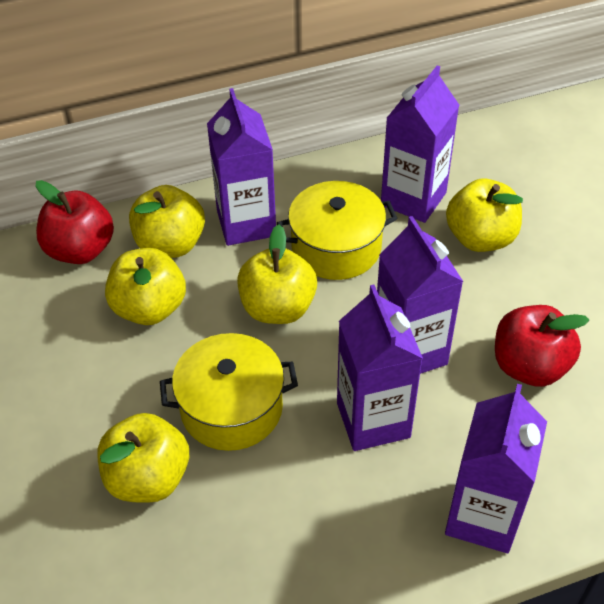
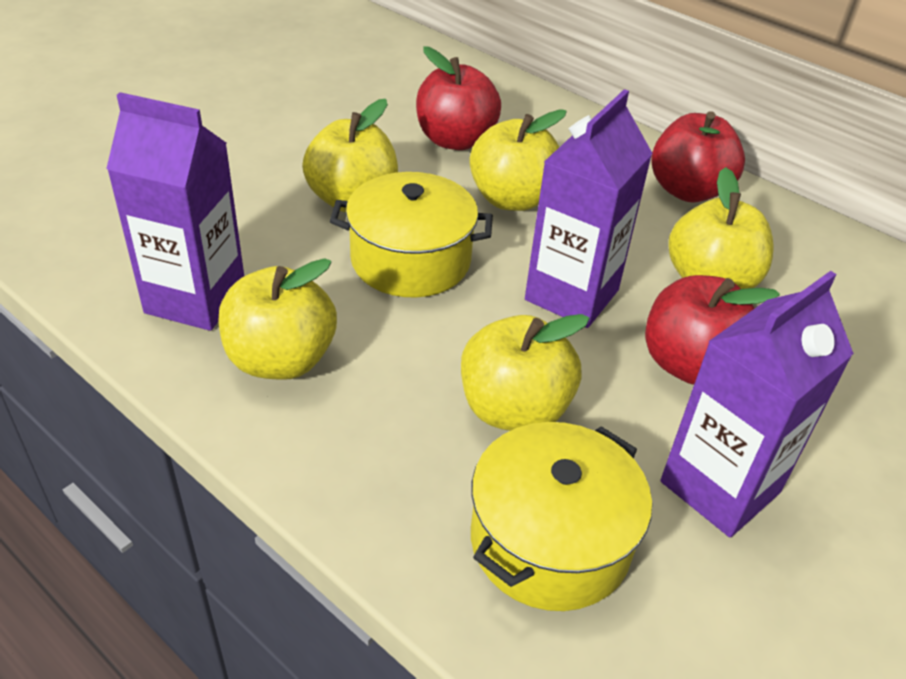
purple carton: 5 -> 3
red apple: 2 -> 3

